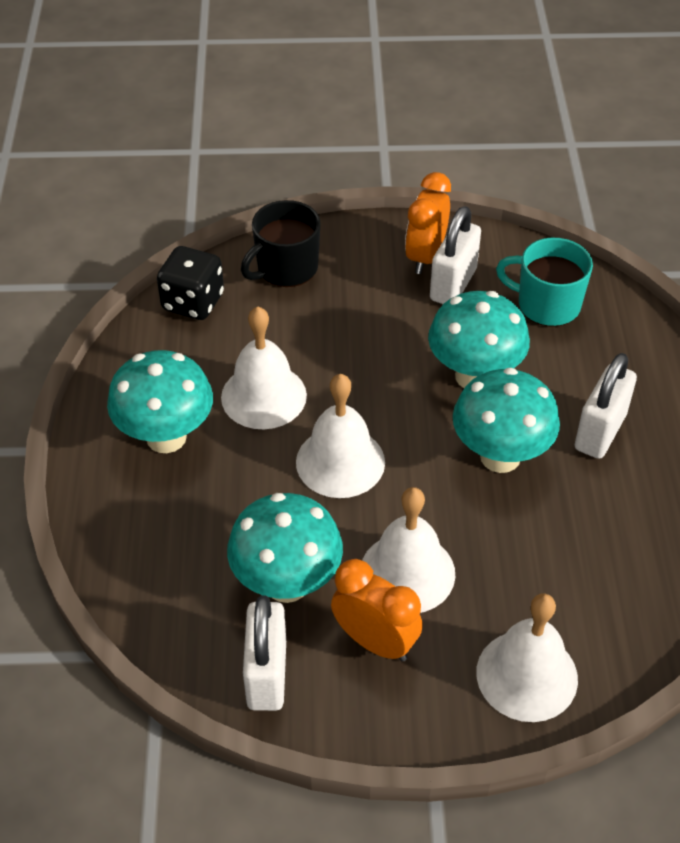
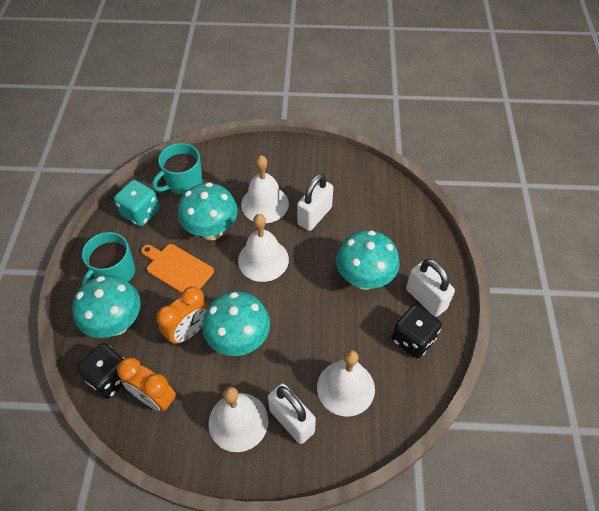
black dice: 1 -> 2
black mug: 1 -> 0
orange cutting board: 0 -> 1
turquoise dice: 0 -> 1
turquoise mug: 1 -> 2

